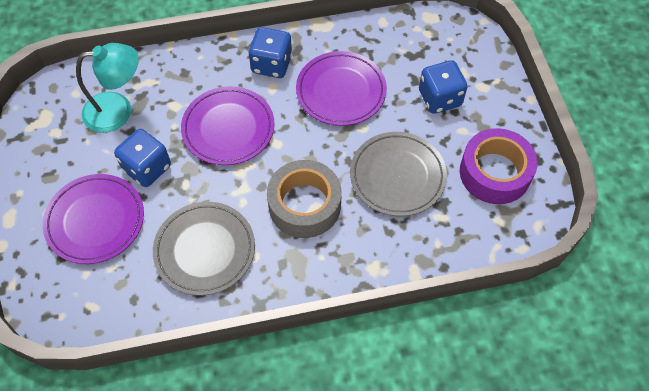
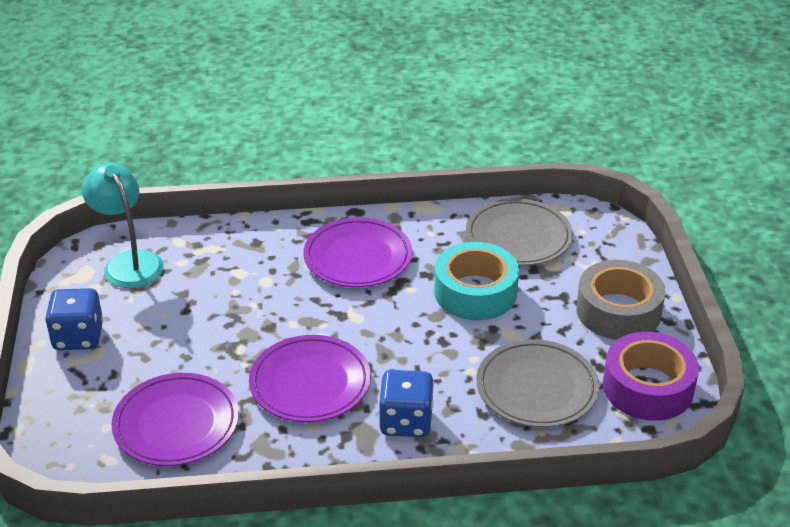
blue dice: 3 -> 2
turquoise tape: 0 -> 1

